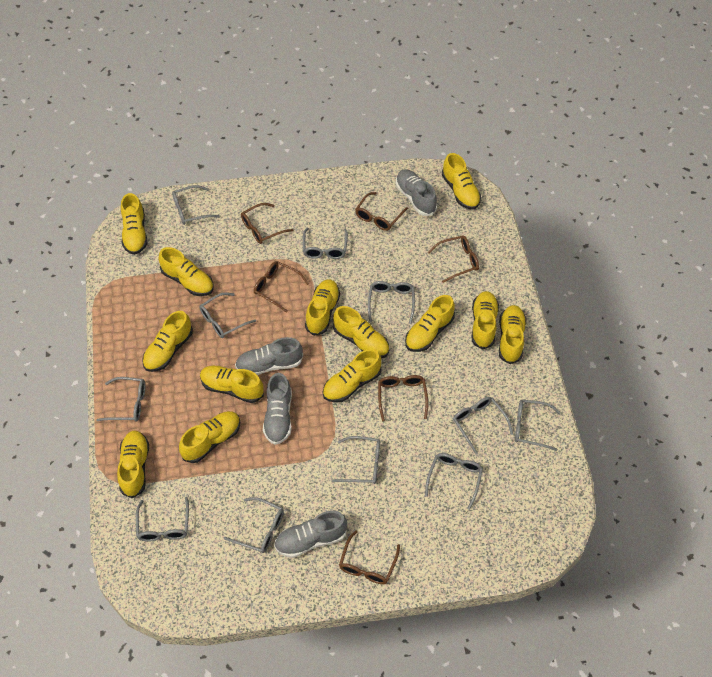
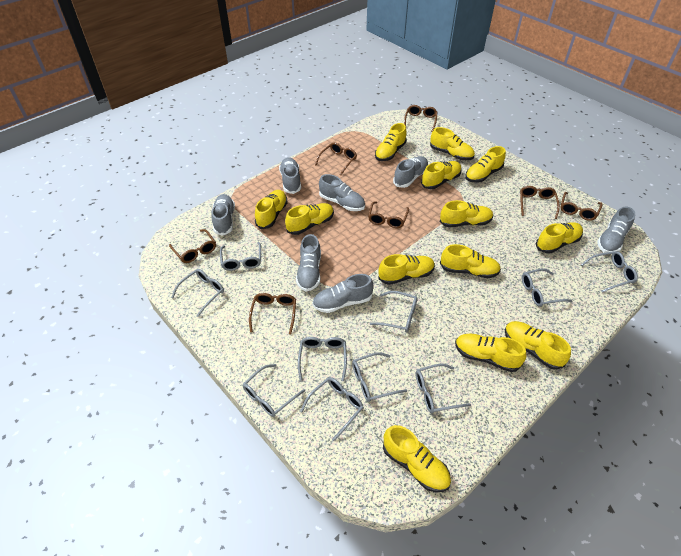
brown glasses: 6 -> 7
grey glasses: 11 -> 10
grey shoe: 4 -> 7

